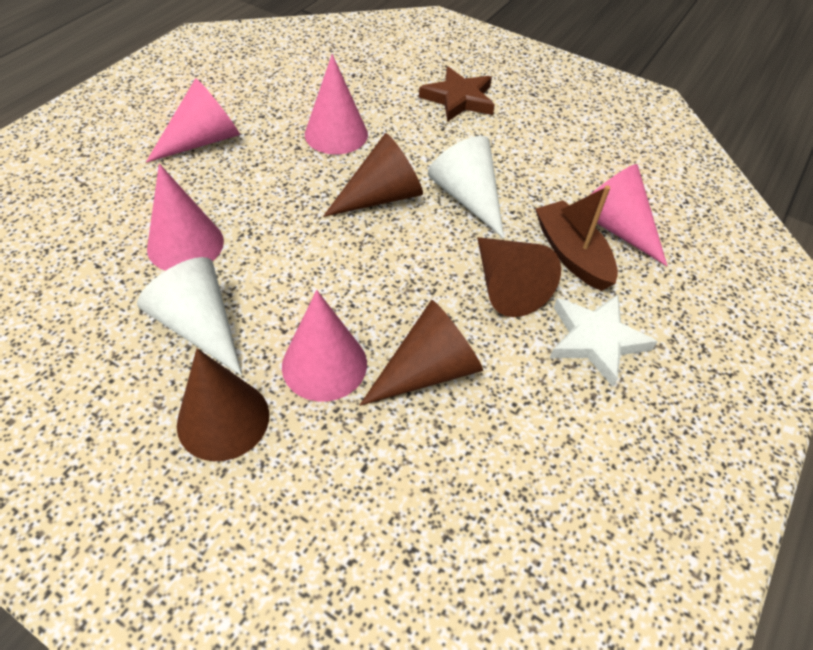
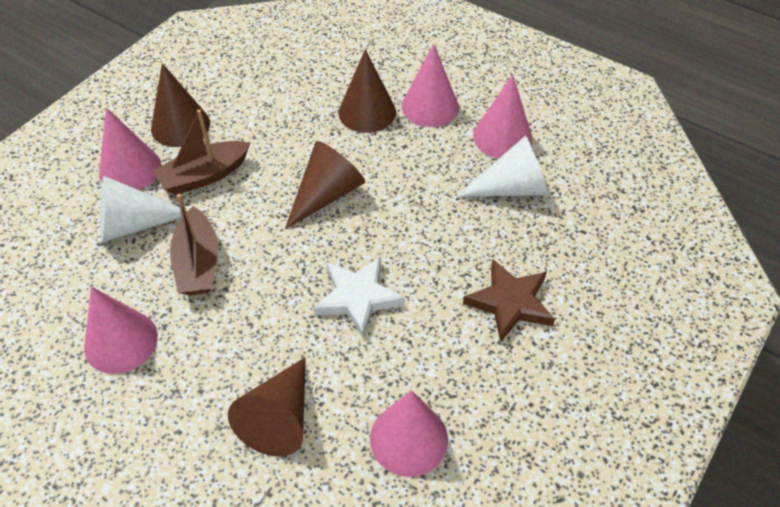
brown boat: 1 -> 2

